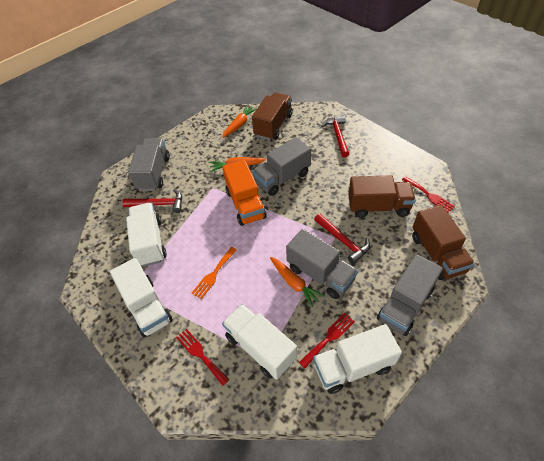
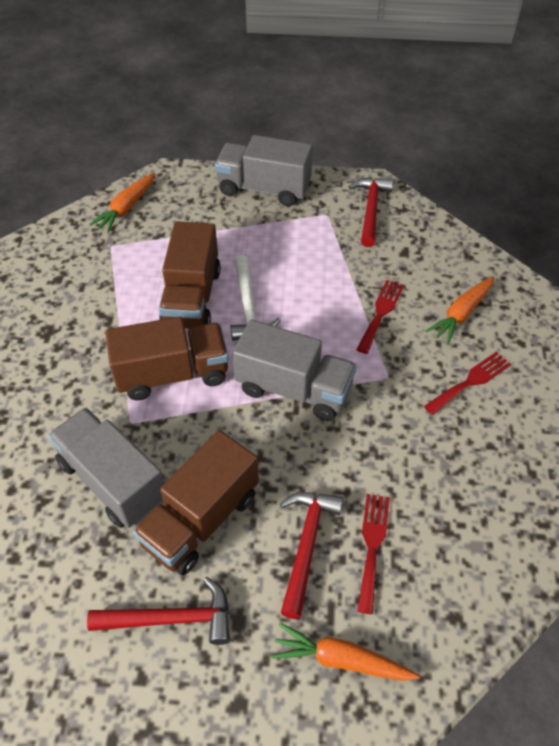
grey truck: 4 -> 3
orange fork: 1 -> 0
orange truck: 1 -> 0
white hammer: 0 -> 1
white truck: 4 -> 0

